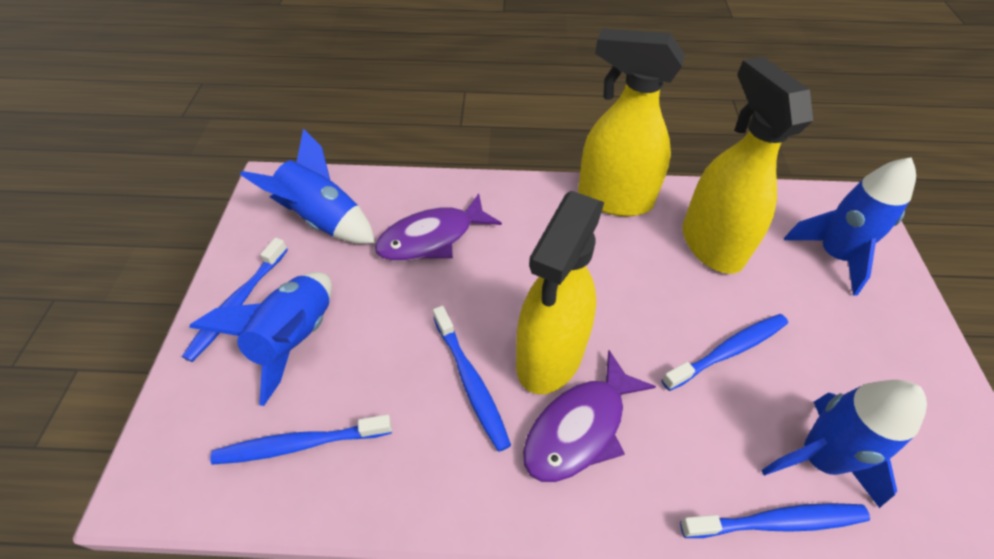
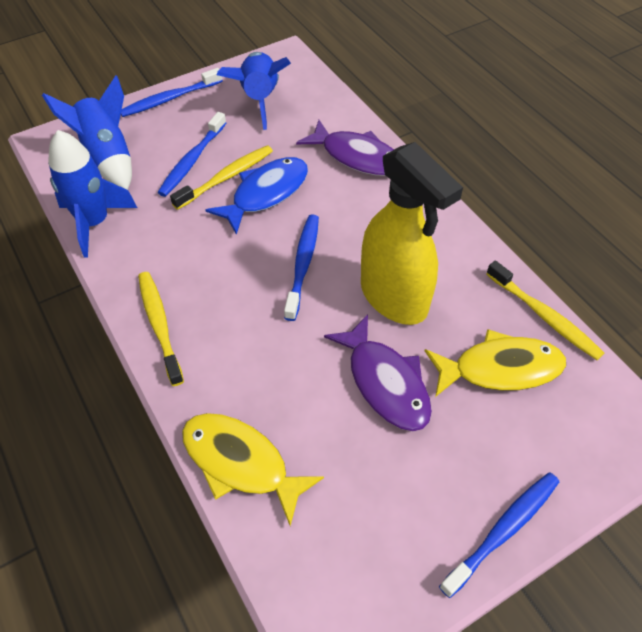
blue fish: 0 -> 1
blue rocket: 4 -> 3
blue toothbrush: 5 -> 4
yellow fish: 0 -> 2
yellow spray bottle: 3 -> 1
yellow toothbrush: 0 -> 3

